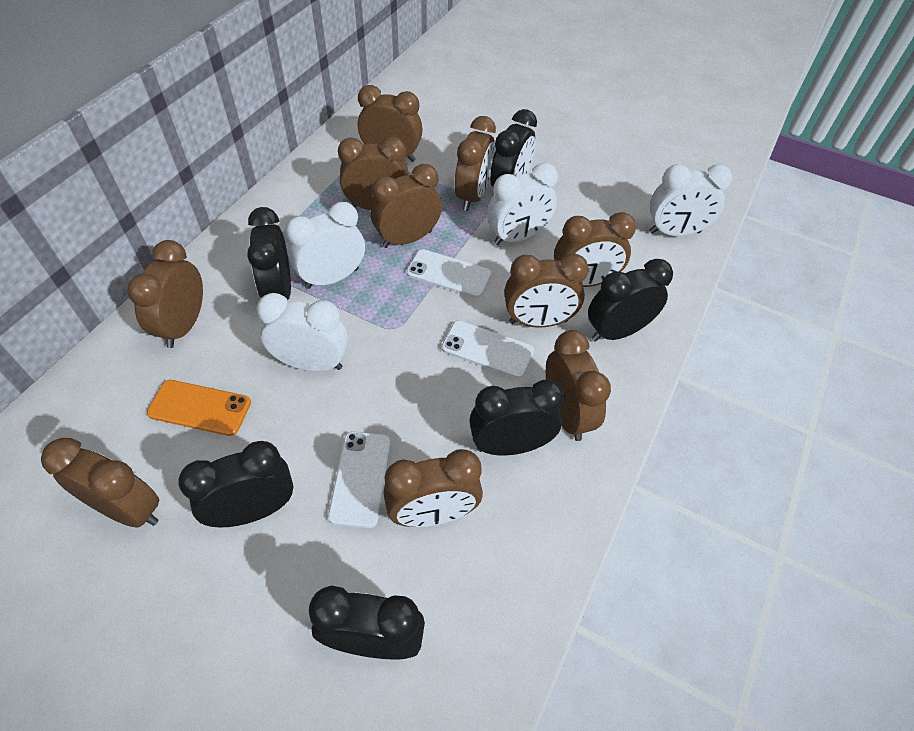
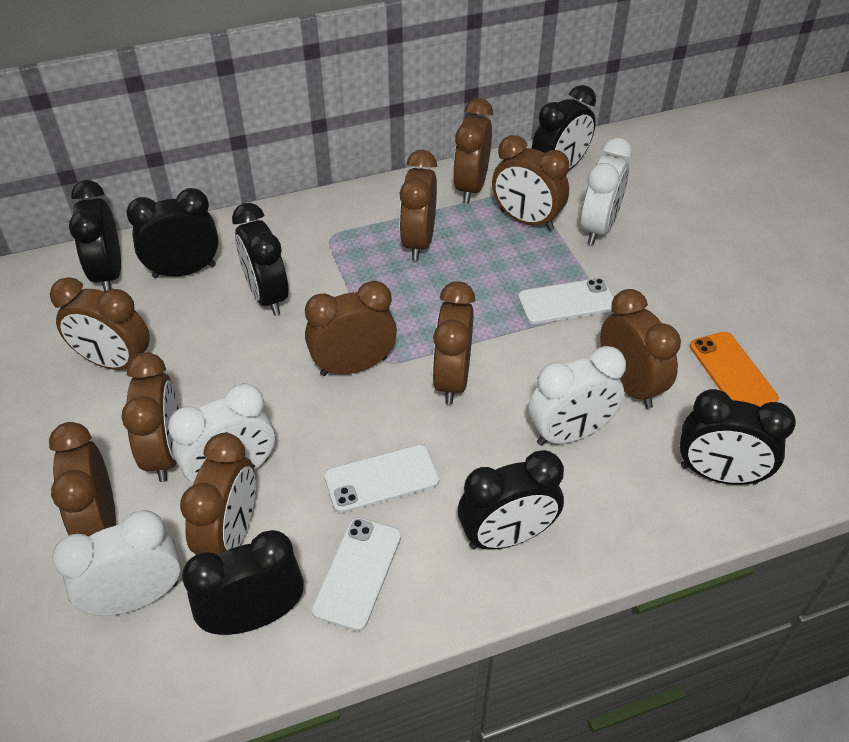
black clock: 6 -> 7

